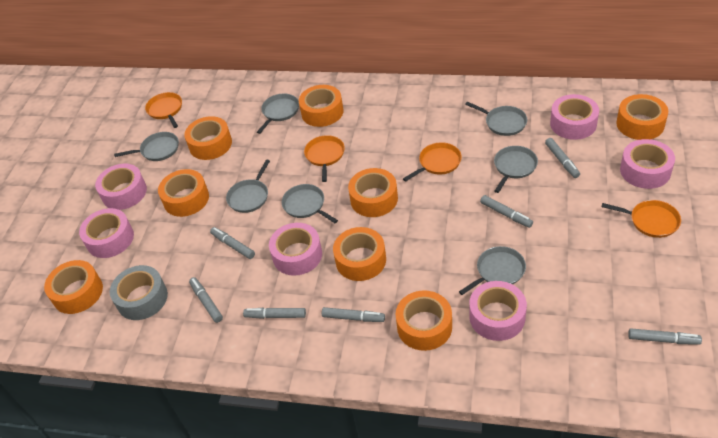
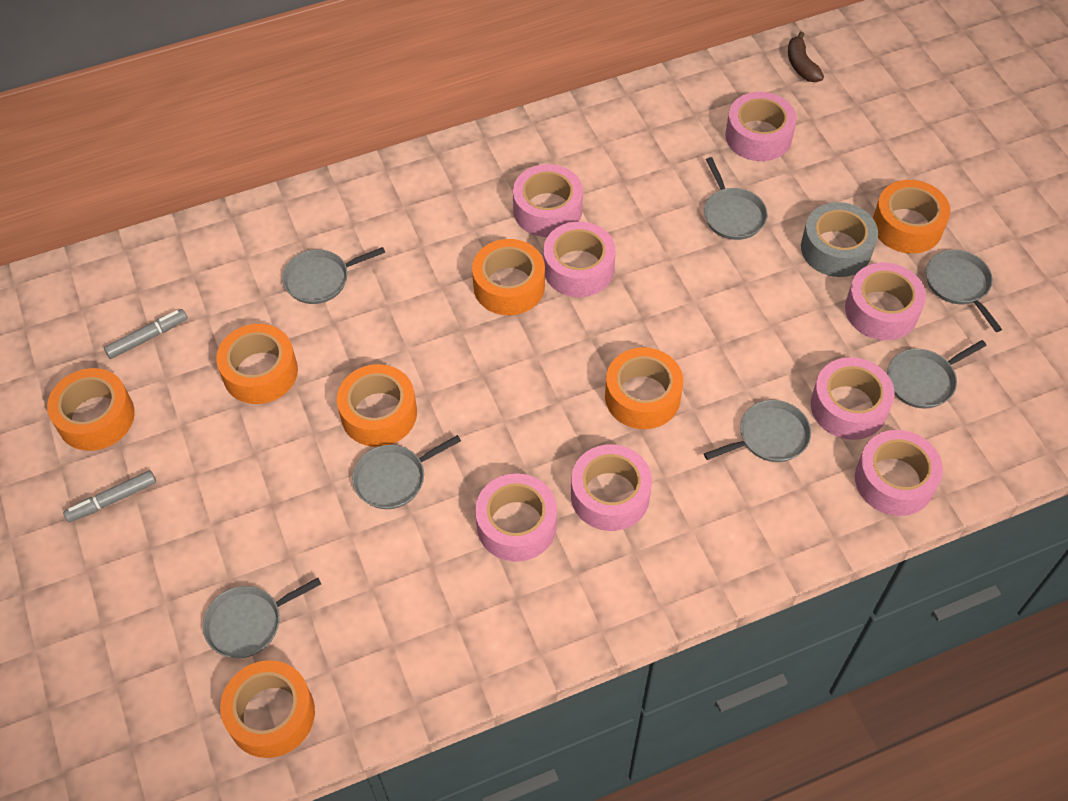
brown banana: 0 -> 1
grey marker: 7 -> 2
orange pan: 4 -> 0
orange tape: 8 -> 7
pink tape: 6 -> 8

